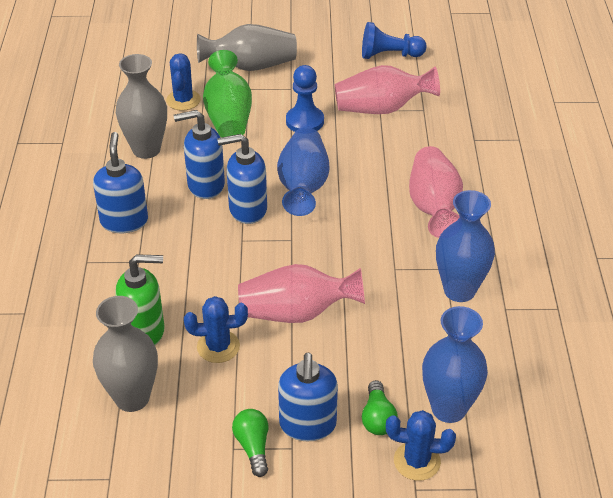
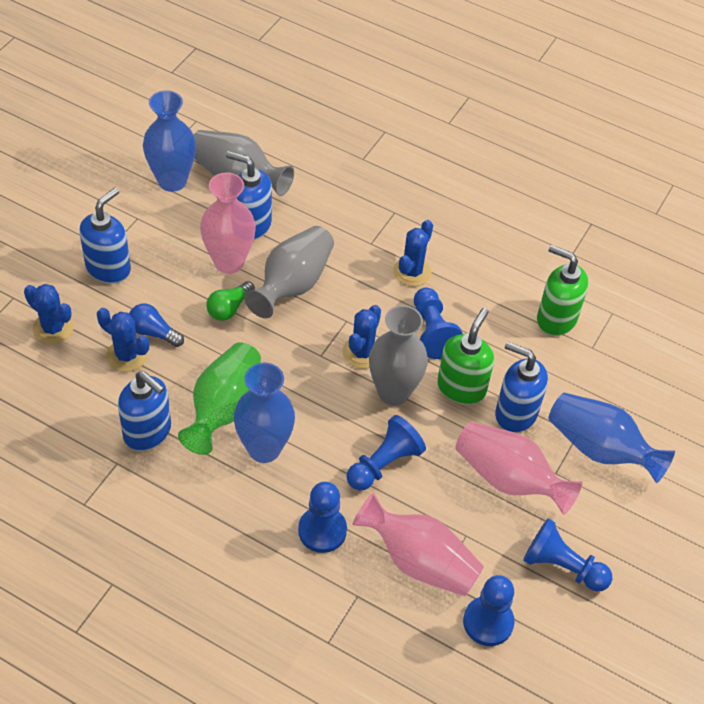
blue cactus: 3 -> 4
blue light bulb: 0 -> 1
blue pawn: 2 -> 5
green light bulb: 2 -> 1
green soap dispenser: 1 -> 2

